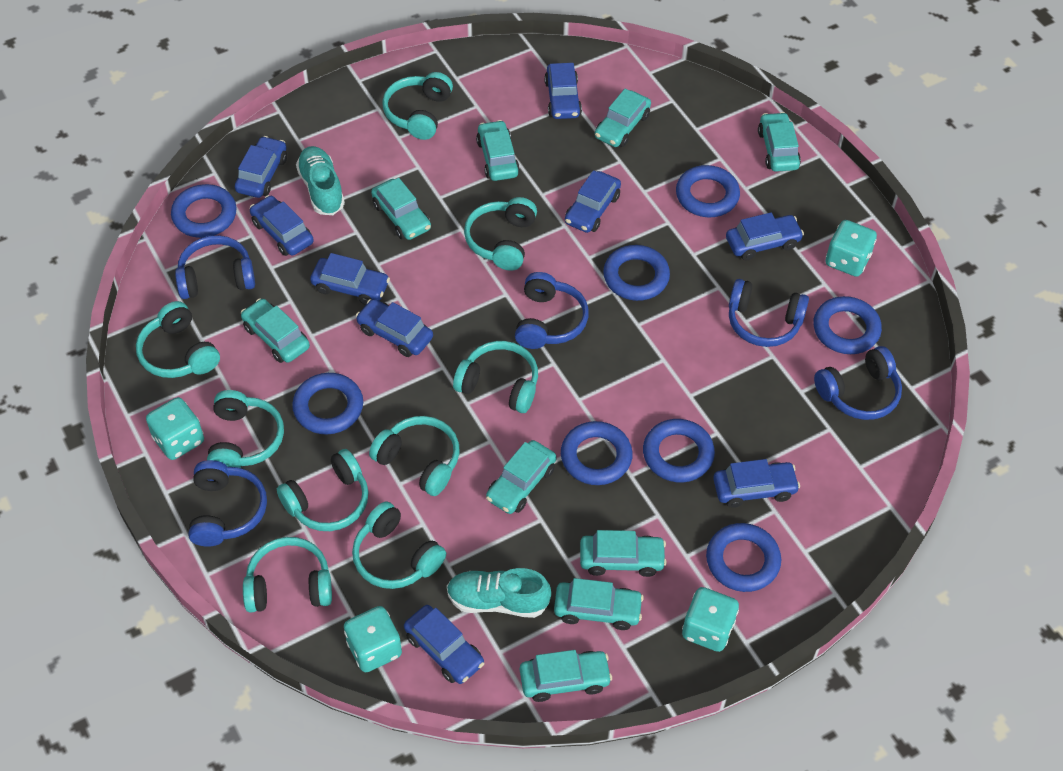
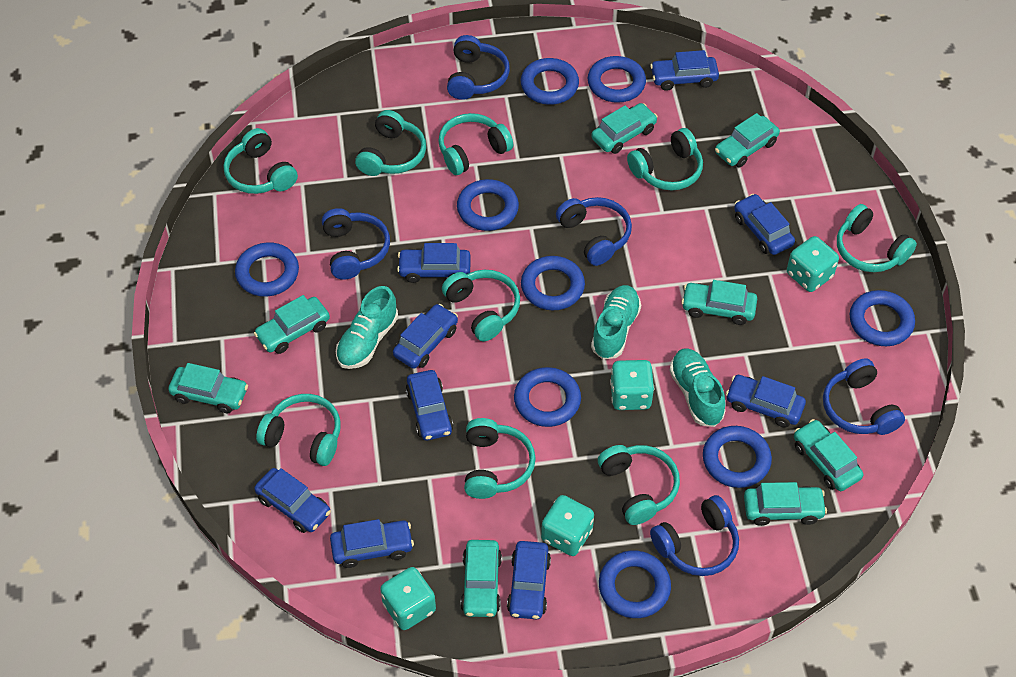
blue ring: 8 -> 9
turquoise car: 9 -> 8
turquoise shoe: 2 -> 3

